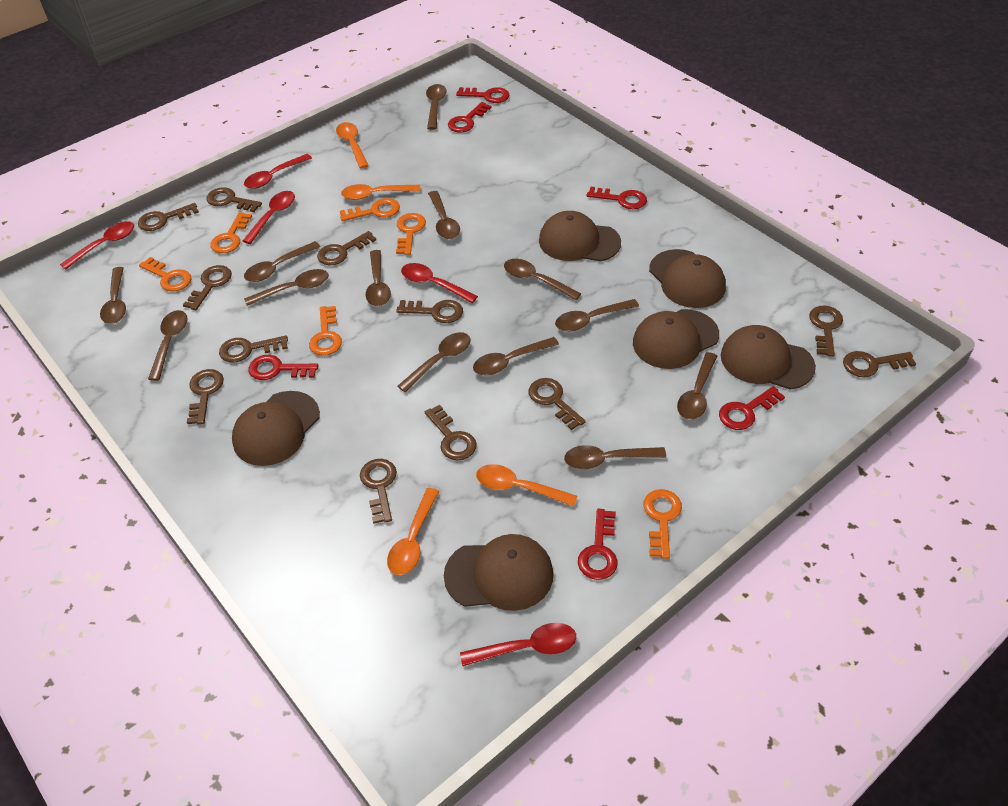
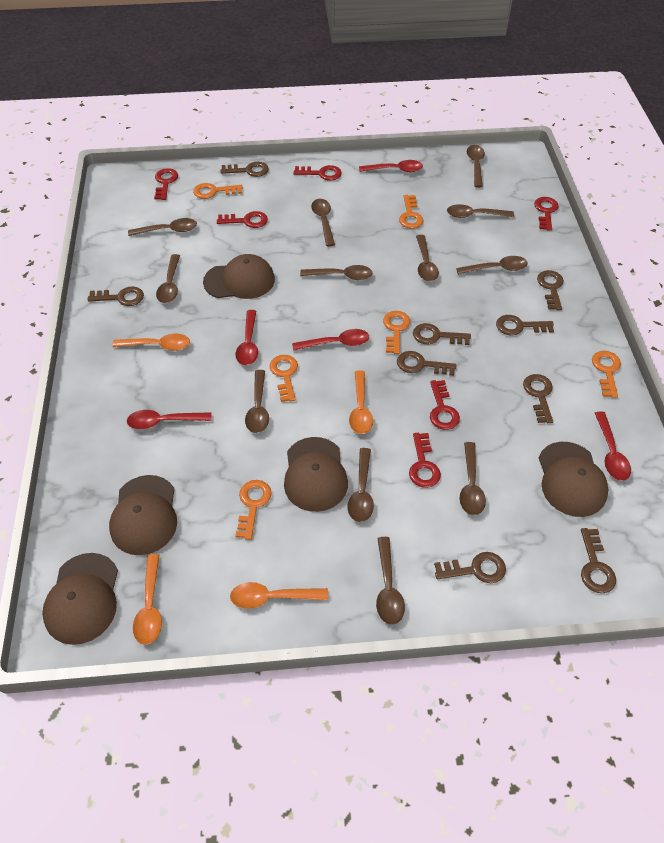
brown cap: 6 -> 5
brown key: 12 -> 9
brown spoon: 13 -> 12

